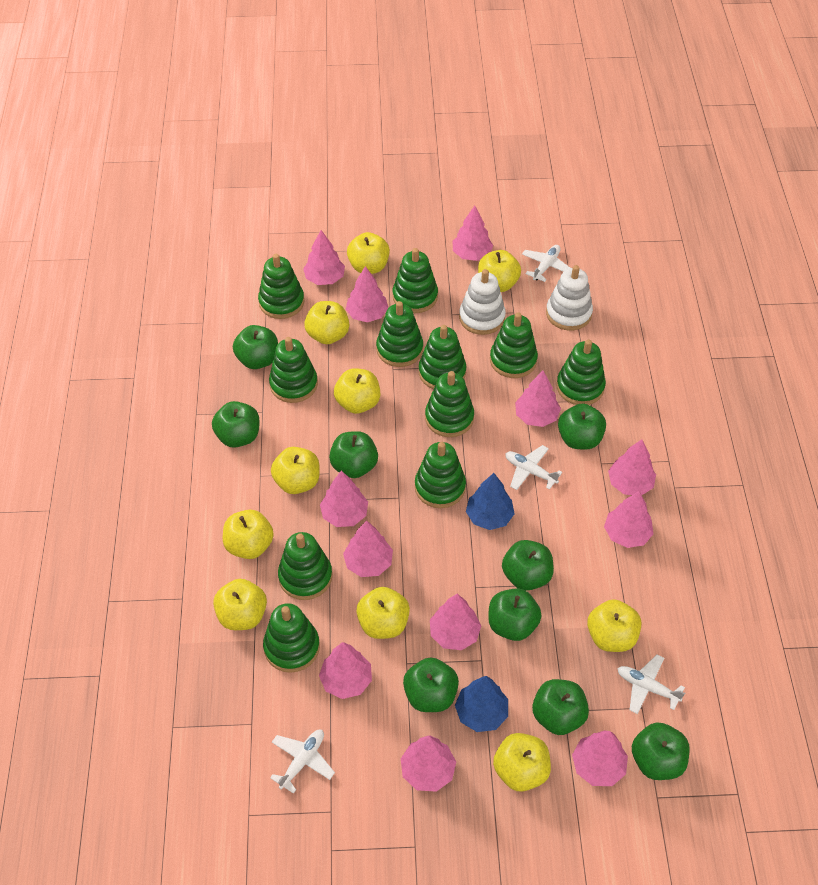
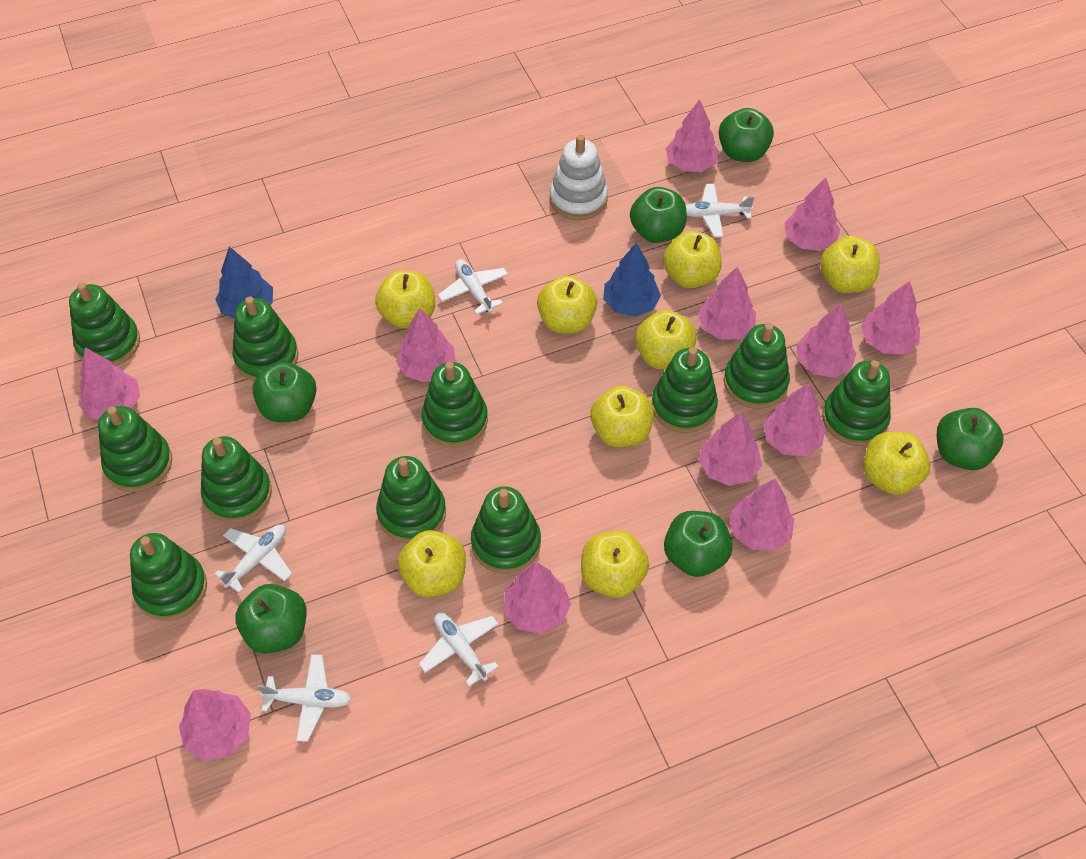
green apple: 9 -> 6
white plane: 4 -> 5
white stacking toy: 2 -> 1
yellow apple: 10 -> 9

